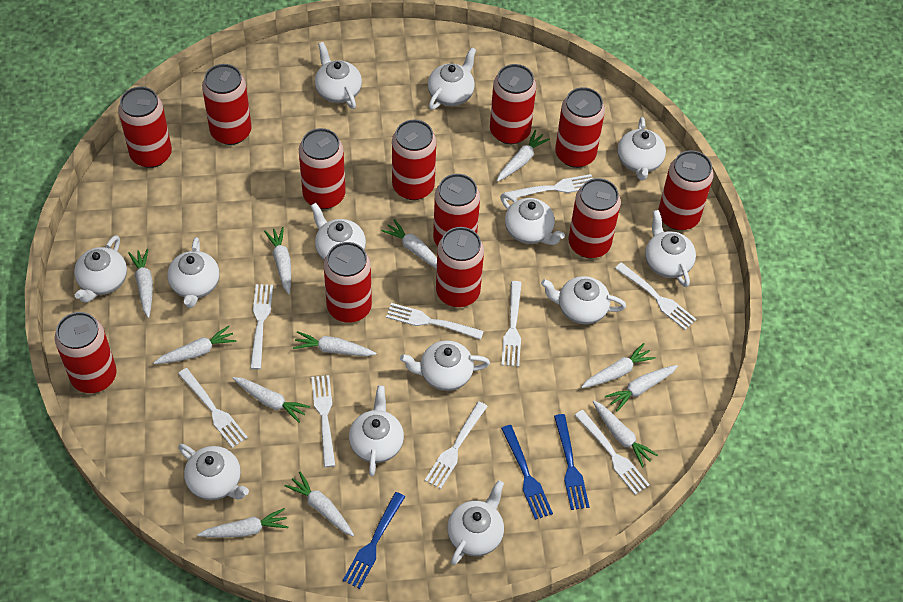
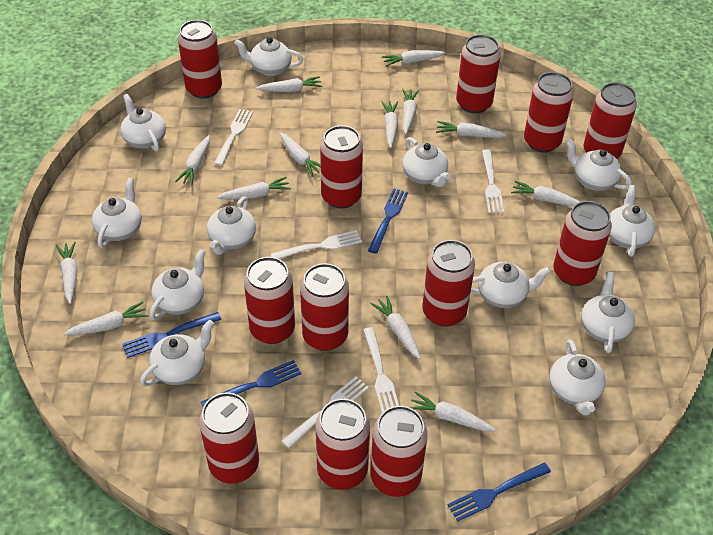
blue fork: 3 -> 4
white carrot: 12 -> 13
white fork: 9 -> 5
white teapot: 13 -> 12

